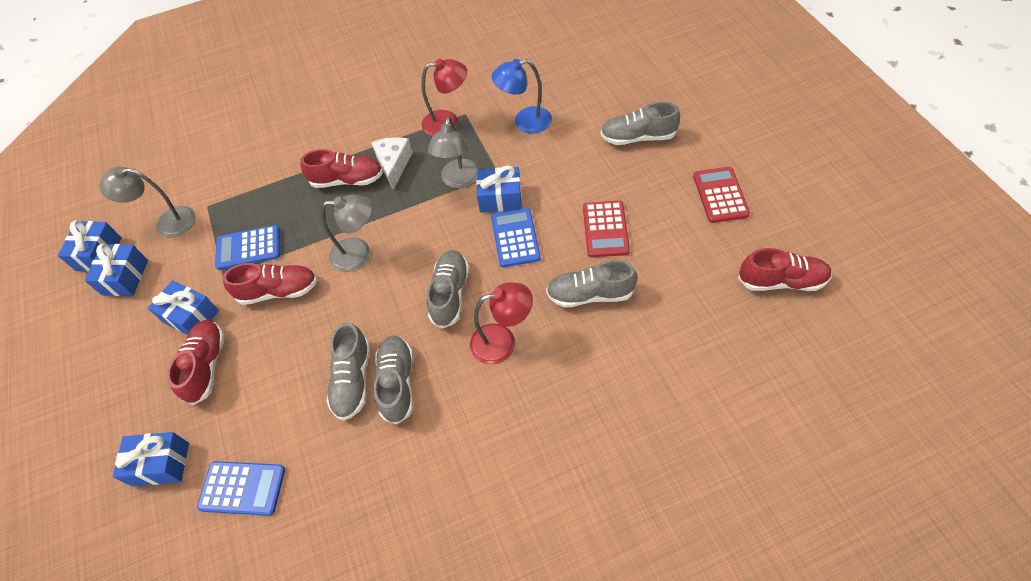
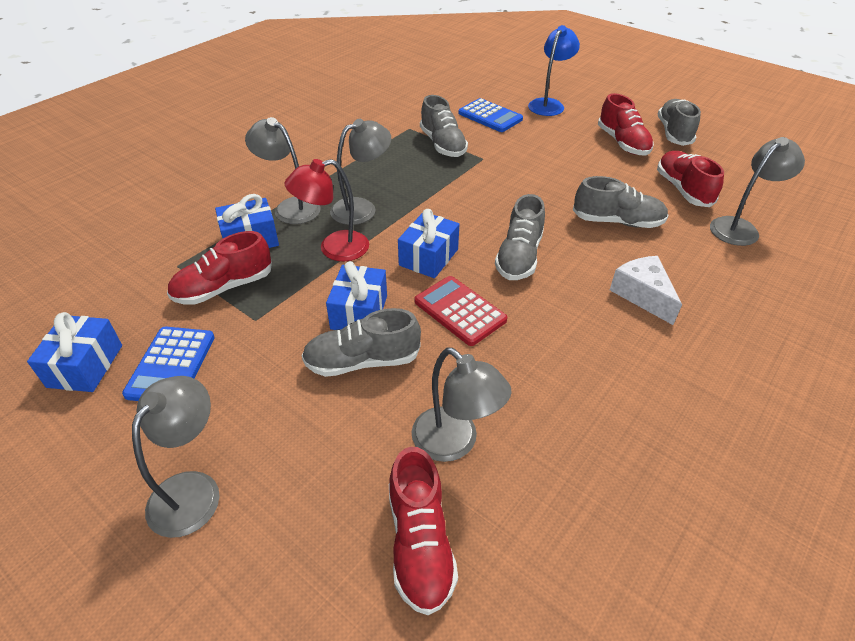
blue calculator: 3 -> 2
blue gift: 5 -> 4
grey lamp: 3 -> 5
red calculator: 2 -> 1
red lamp: 2 -> 1

